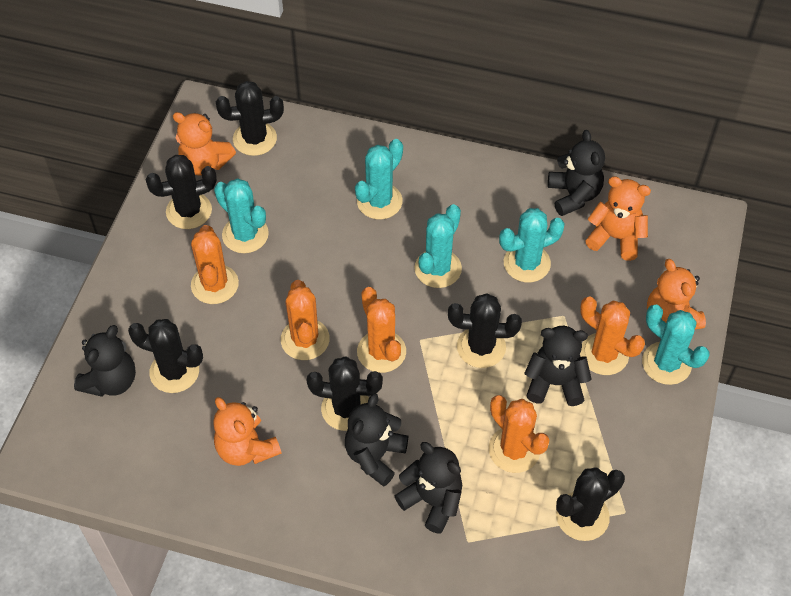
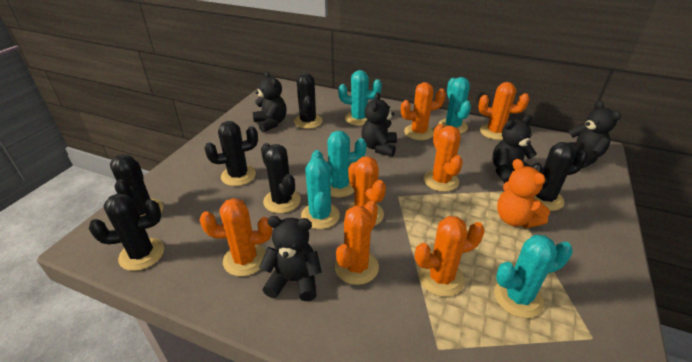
orange cactus: 5 -> 7
orange teddy bear: 4 -> 1

